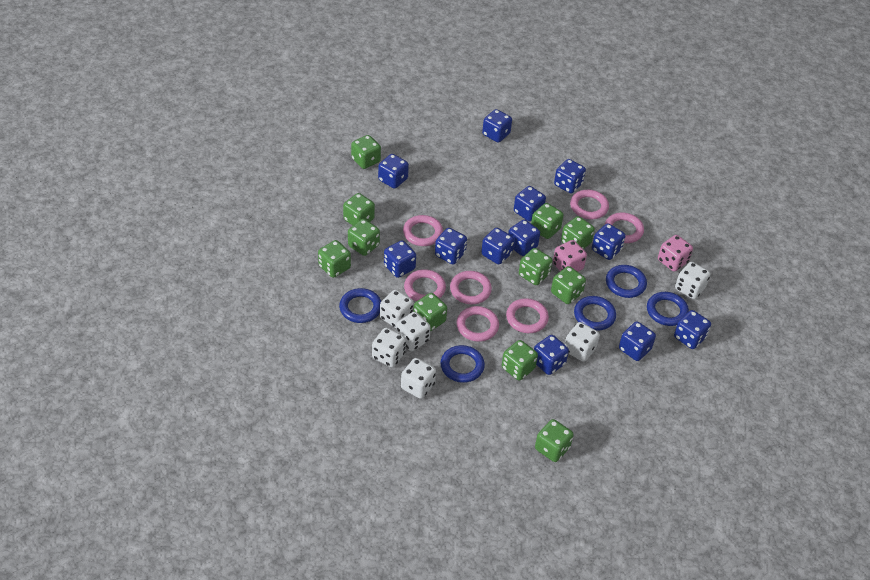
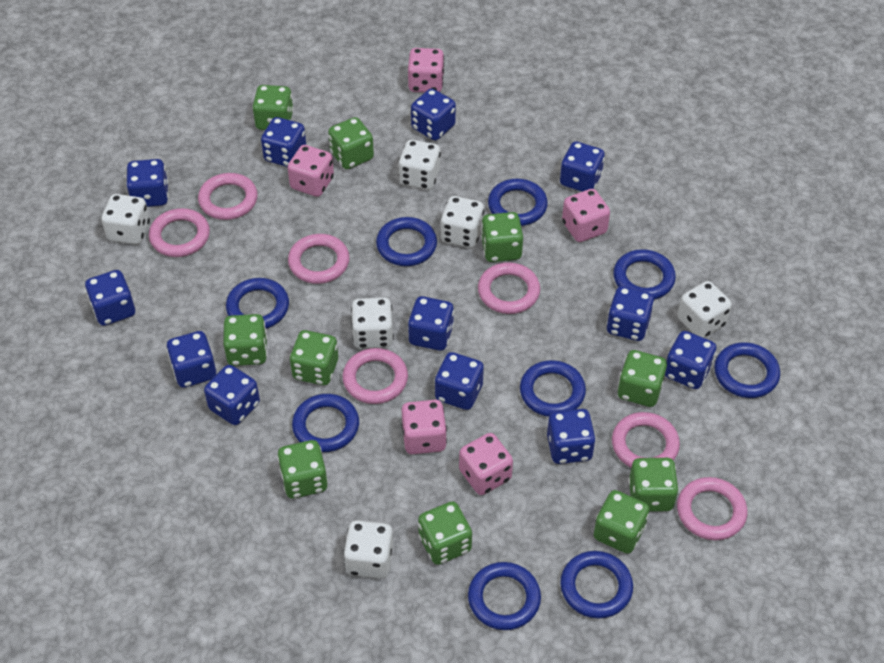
blue ring: 5 -> 9
green dice: 11 -> 10
pink dice: 2 -> 5

